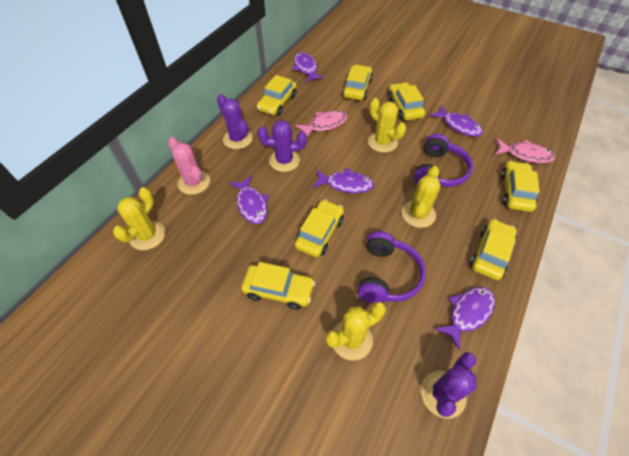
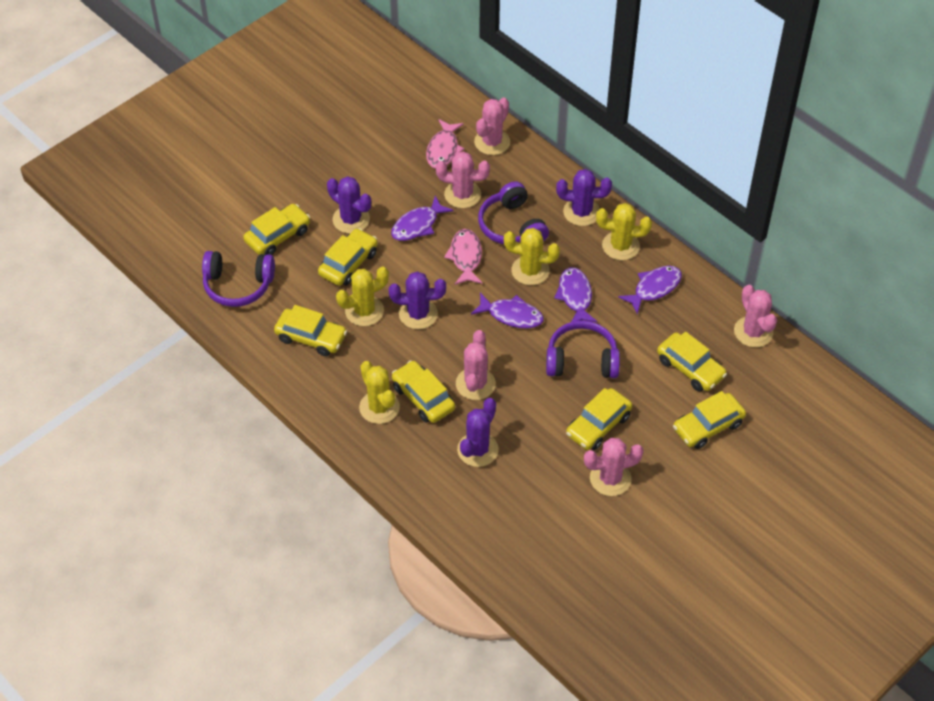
pink cactus: 1 -> 5
purple cactus: 3 -> 4
purple fish: 5 -> 4
purple headphones: 2 -> 3

